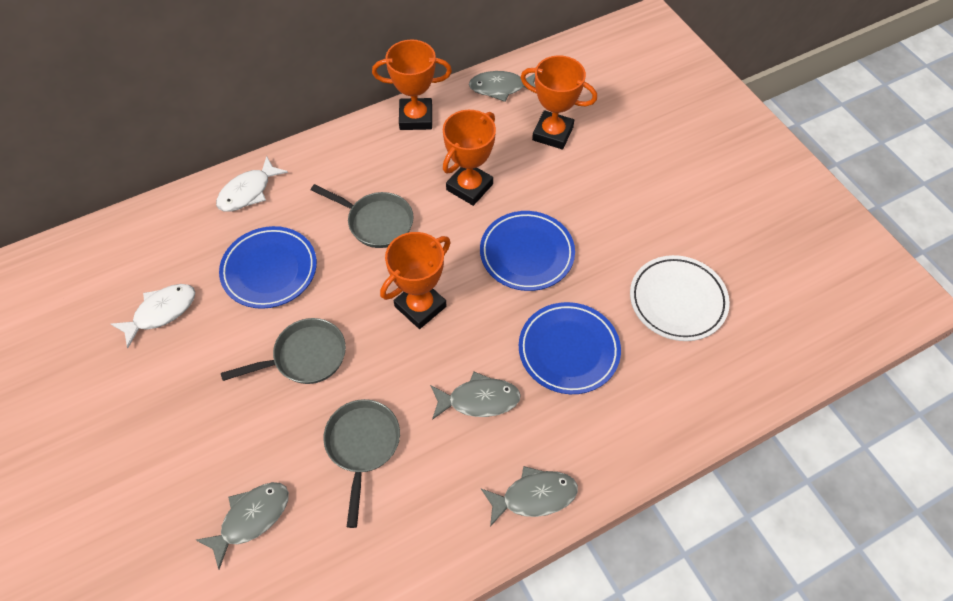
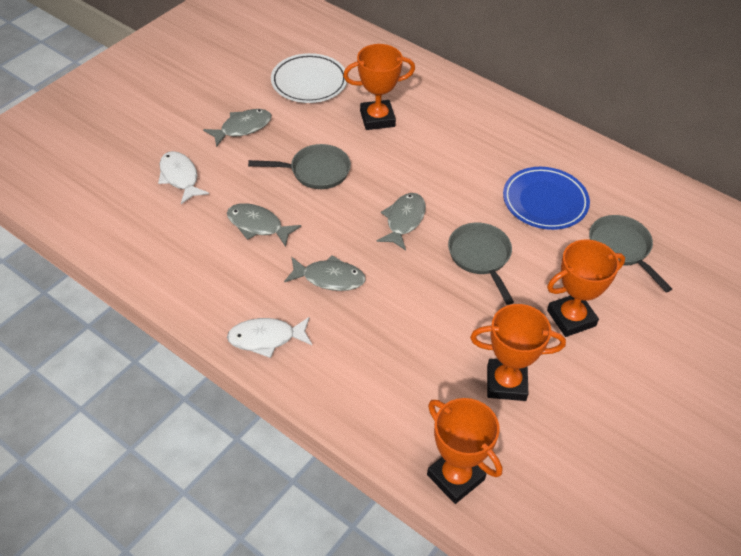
blue plate: 3 -> 1

